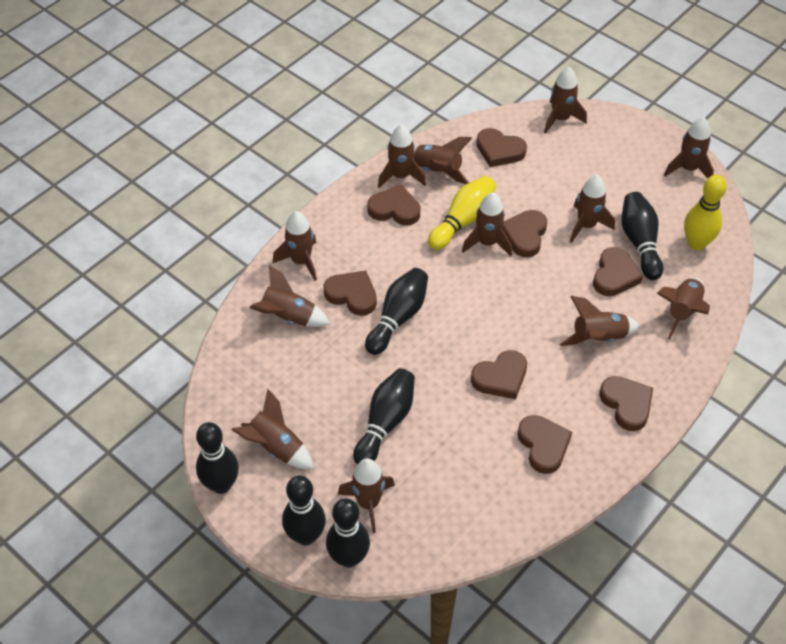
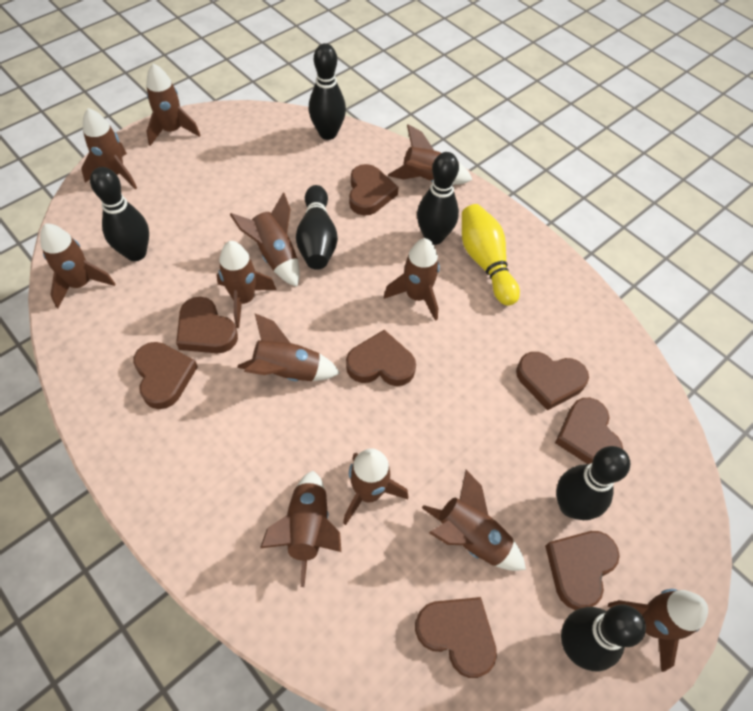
yellow bowling pin: 2 -> 1

